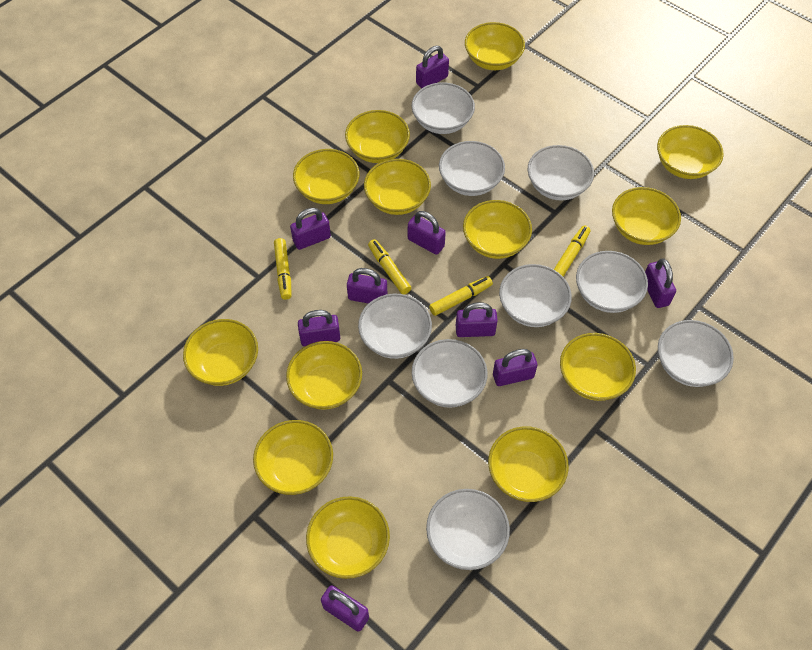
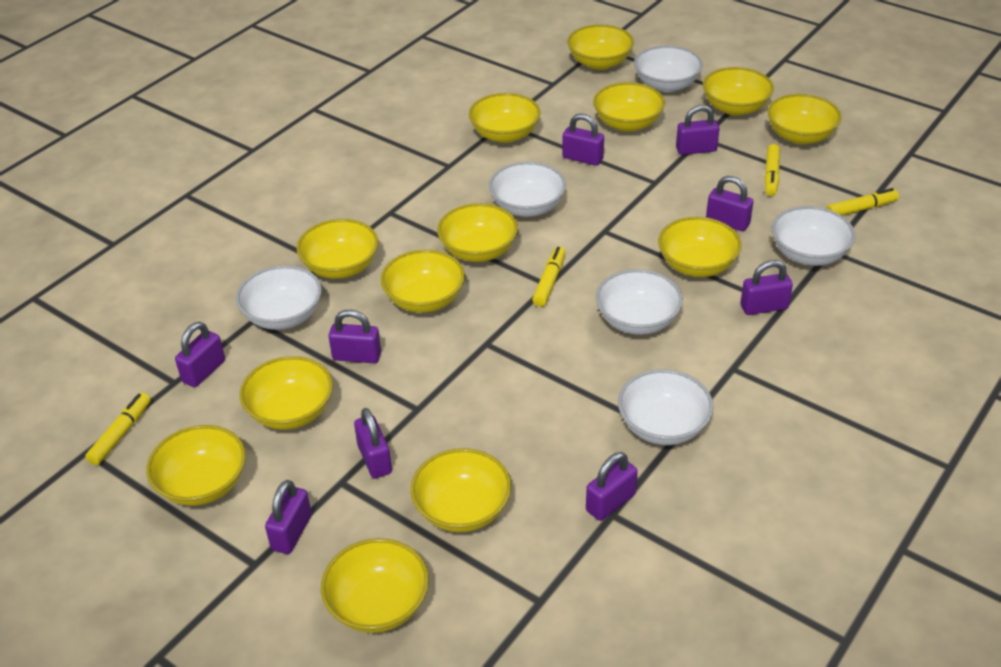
white bowl: 9 -> 6

